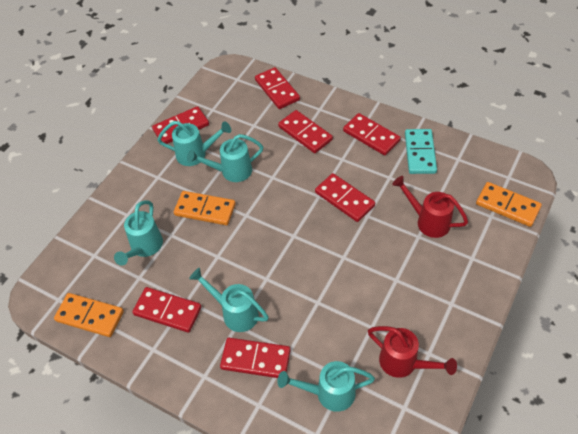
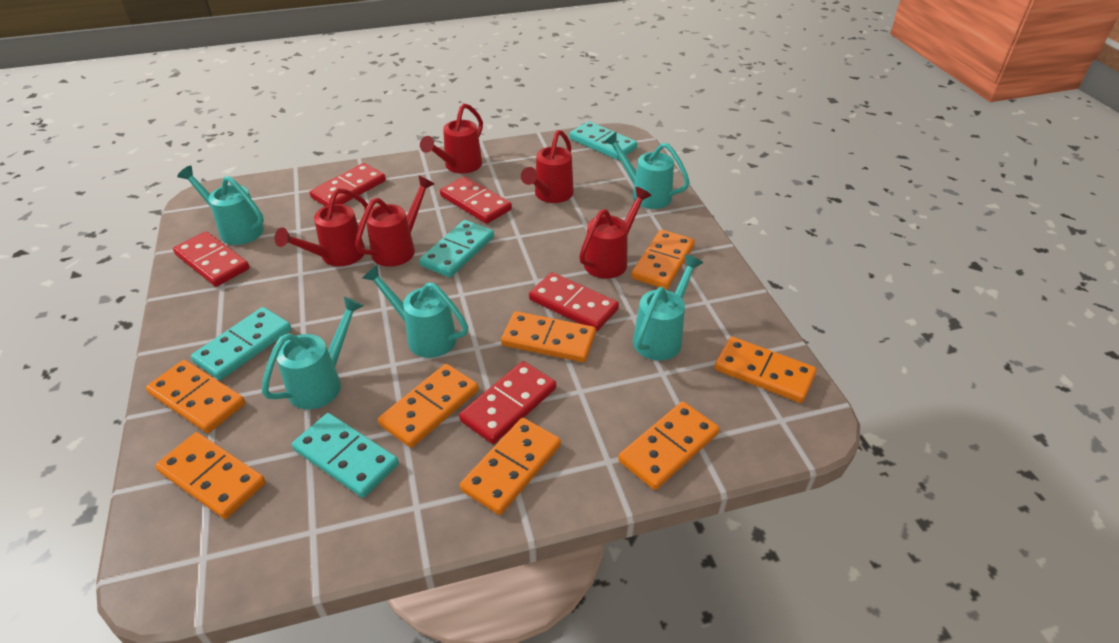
orange domino: 3 -> 8
red domino: 7 -> 5
red watering can: 2 -> 5
turquoise domino: 1 -> 4

